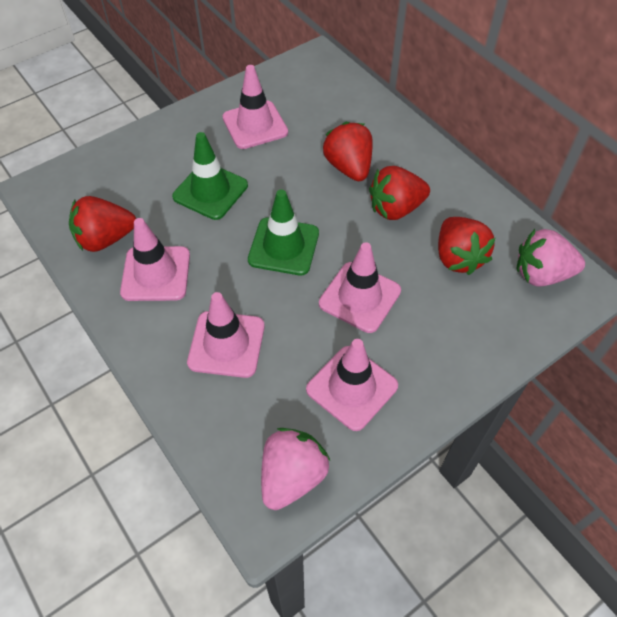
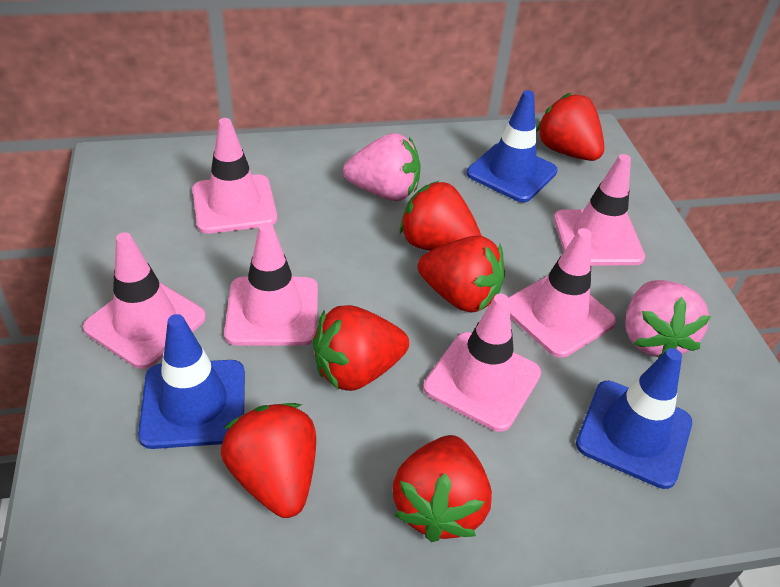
blue traffic cone: 0 -> 3
green traffic cone: 2 -> 0
pink traffic cone: 5 -> 6
red strawberry: 4 -> 6

